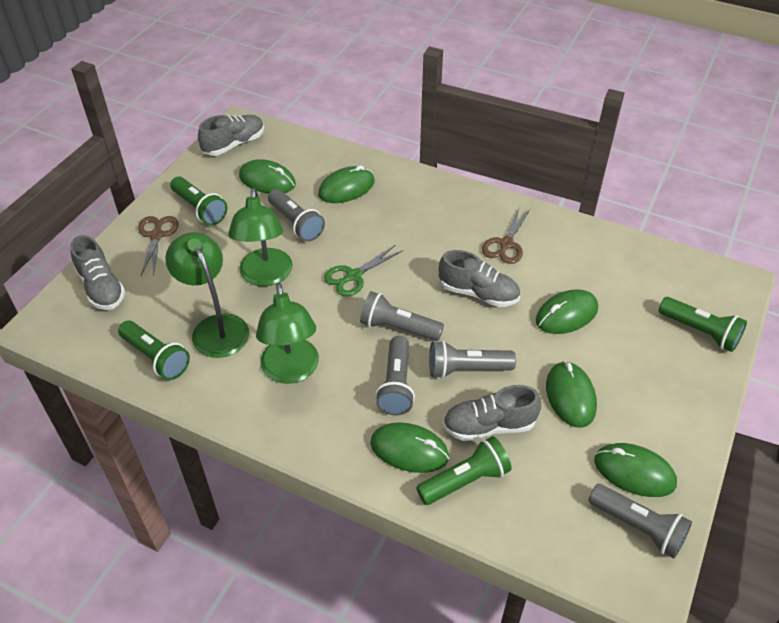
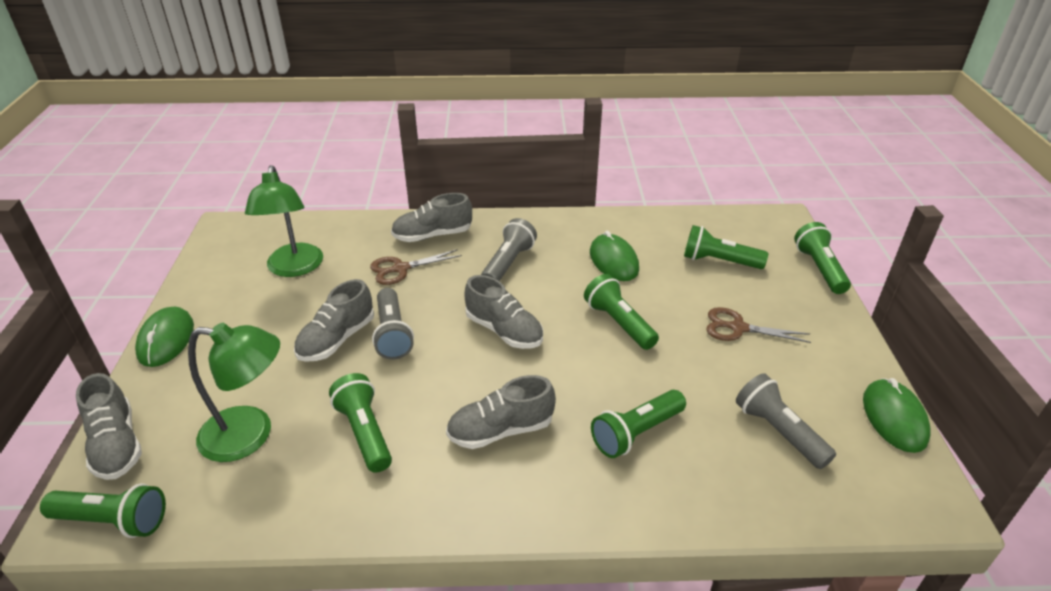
green flashlight: 4 -> 6
green lamp: 3 -> 2
green mouse: 6 -> 3
green scissors: 1 -> 0
grey flashlight: 5 -> 3
grey shoe: 4 -> 5

